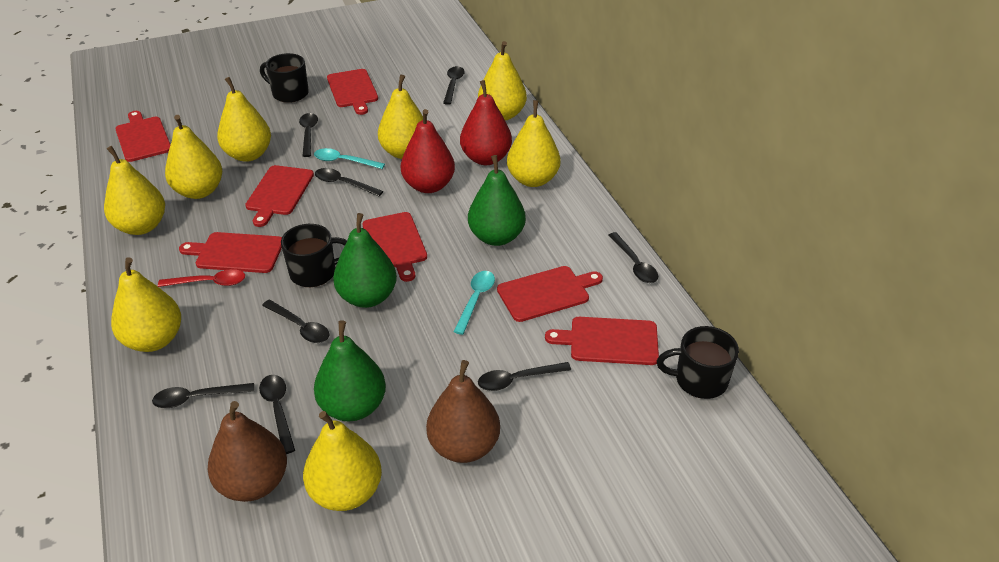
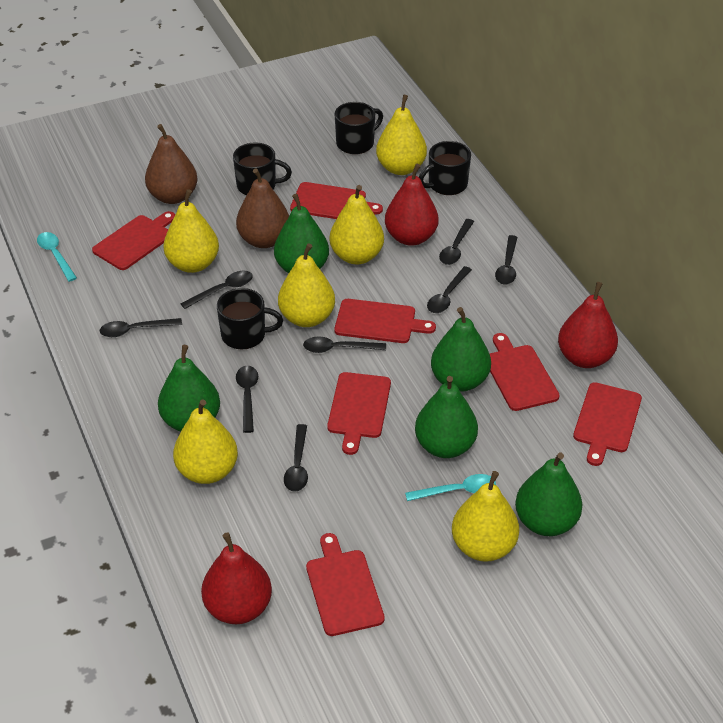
black mug: 3 -> 4
green pear: 3 -> 5
red pear: 2 -> 3
red spoon: 1 -> 0
yellow pear: 8 -> 6

